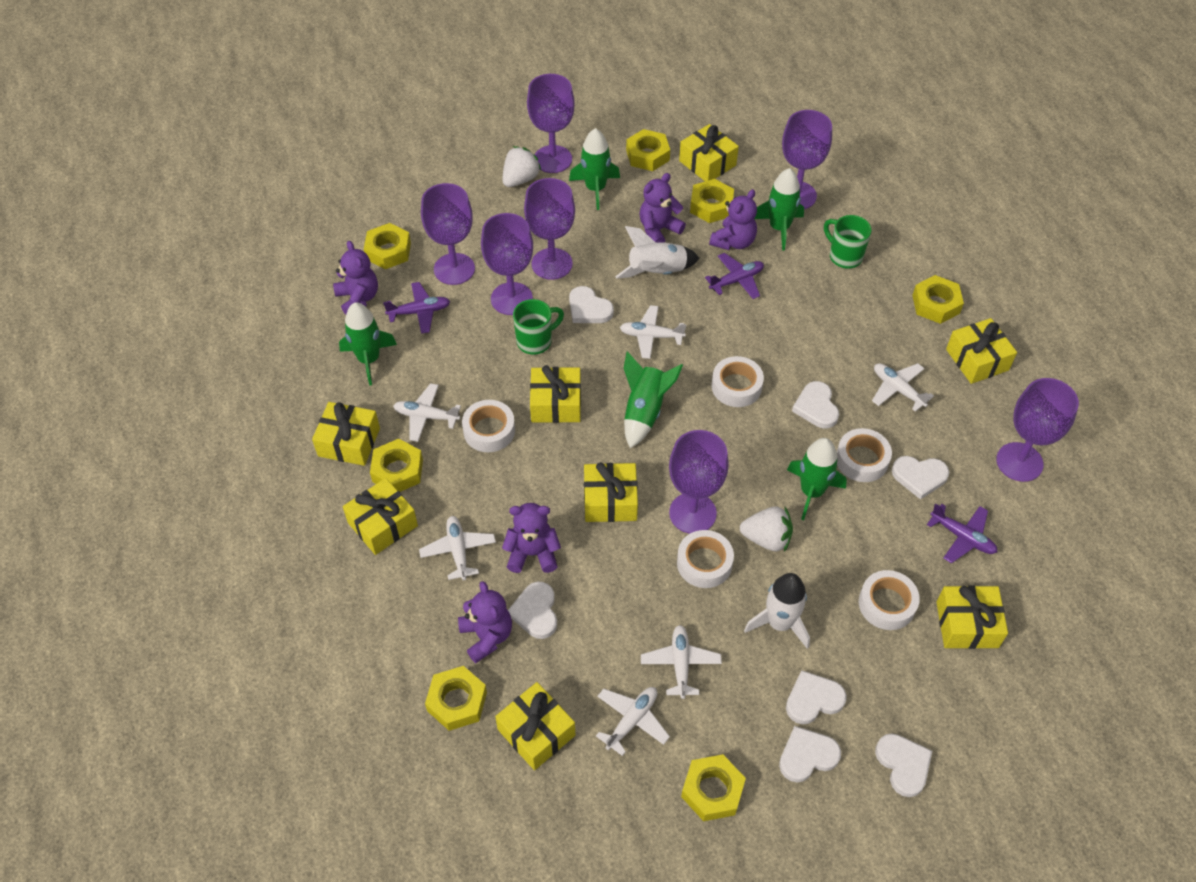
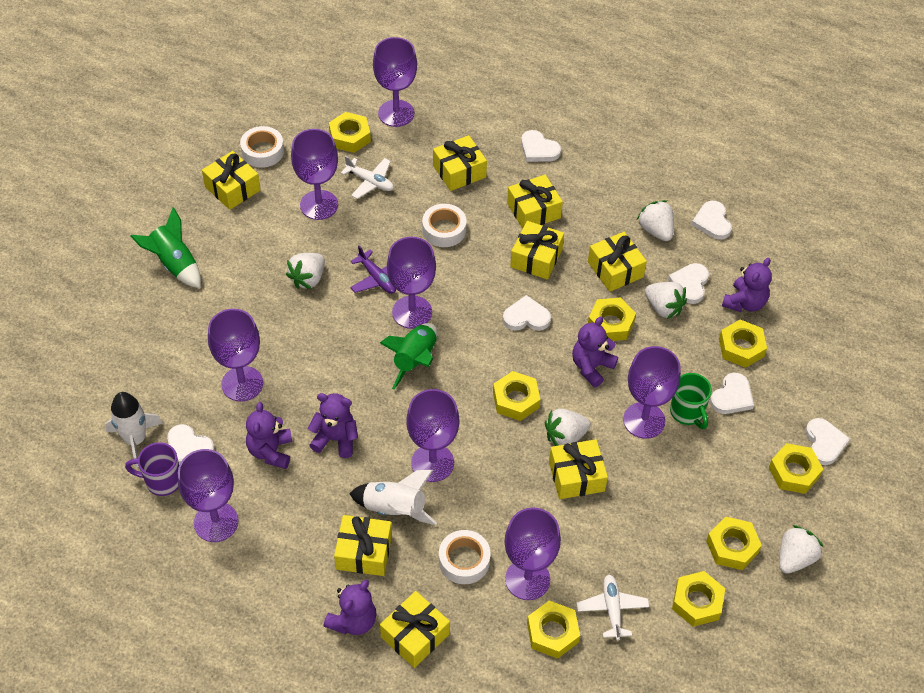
green mug: 2 -> 1
green rocket: 5 -> 2
purple goblet: 7 -> 8
purple mug: 0 -> 1
purple plane: 3 -> 1
white plane: 6 -> 2
white strawberry: 2 -> 5
white tape: 5 -> 3
yellow nut: 7 -> 8

